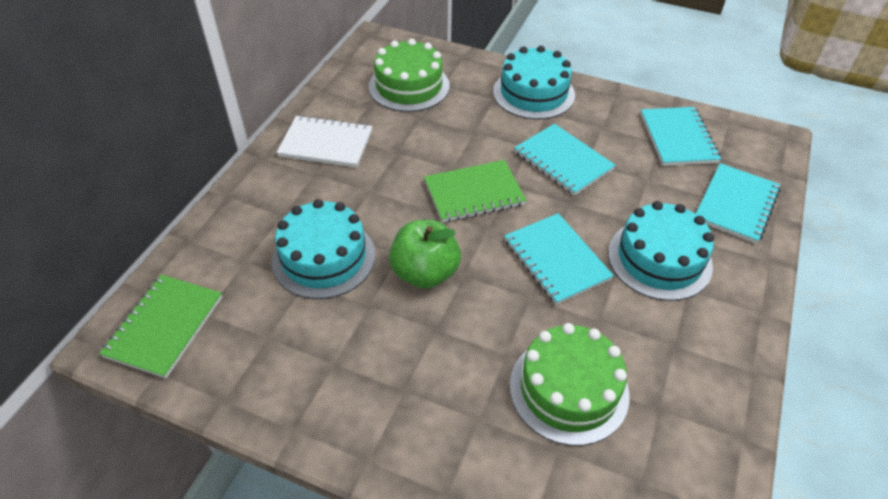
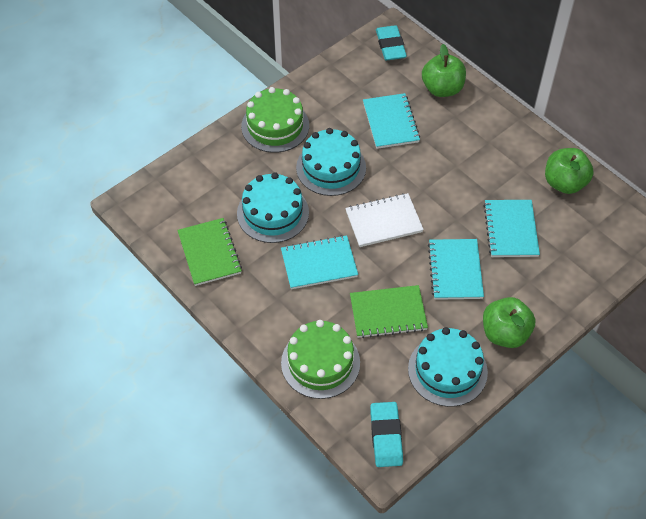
green apple: 1 -> 3
turquoise eraser: 0 -> 2

